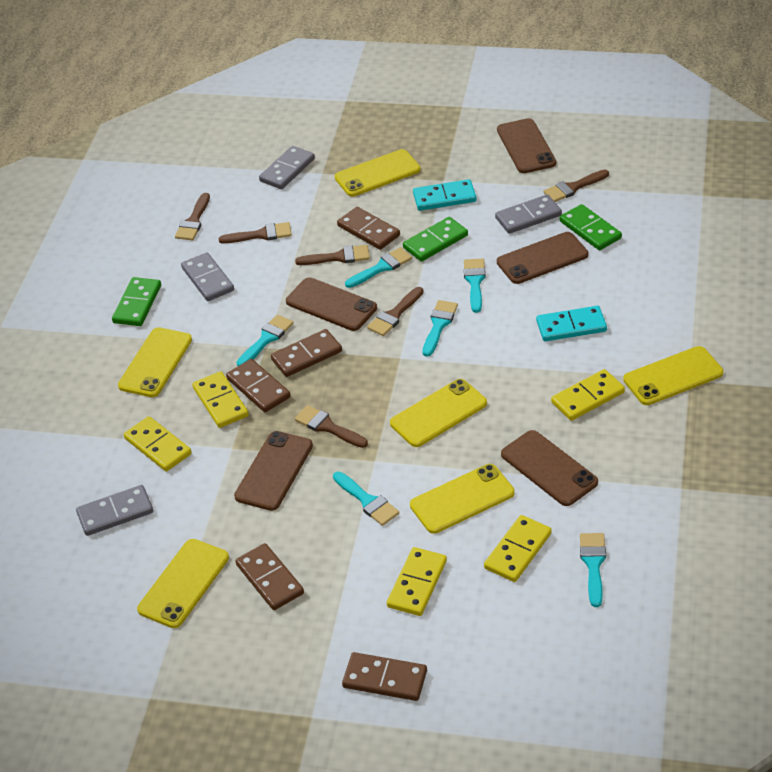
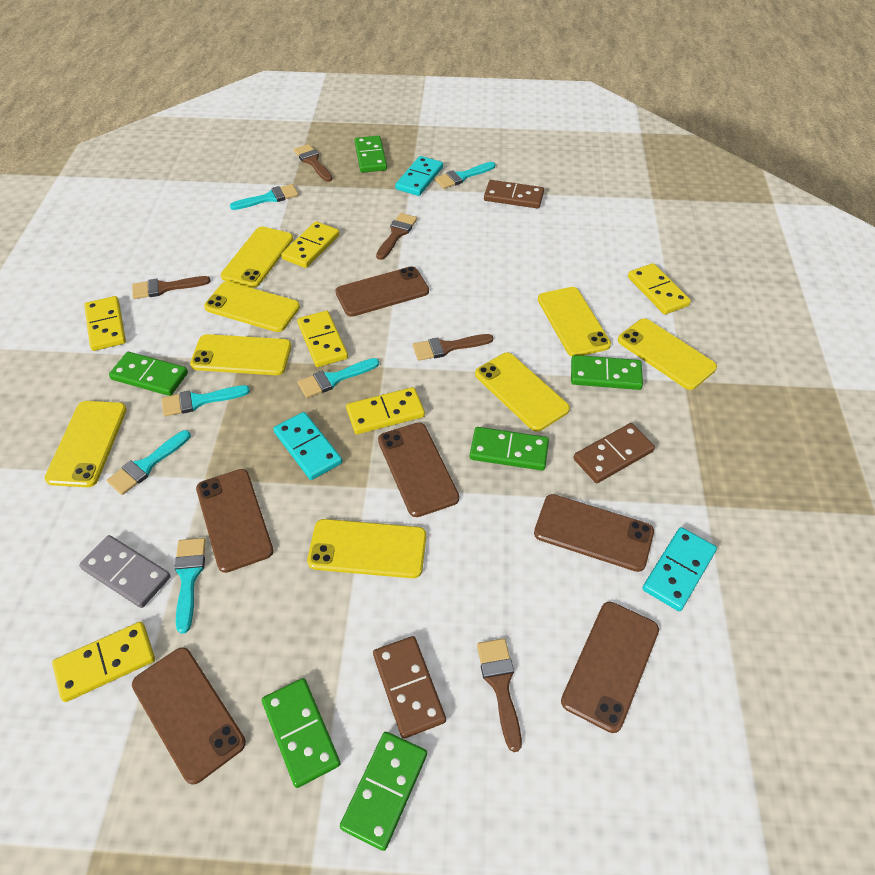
brown brush: 6 -> 5
brown domino: 5 -> 3
brown phone: 5 -> 6
green domino: 3 -> 6
grey domino: 4 -> 1
turquoise domino: 2 -> 3
yellow domino: 5 -> 6
yellow phone: 6 -> 8

